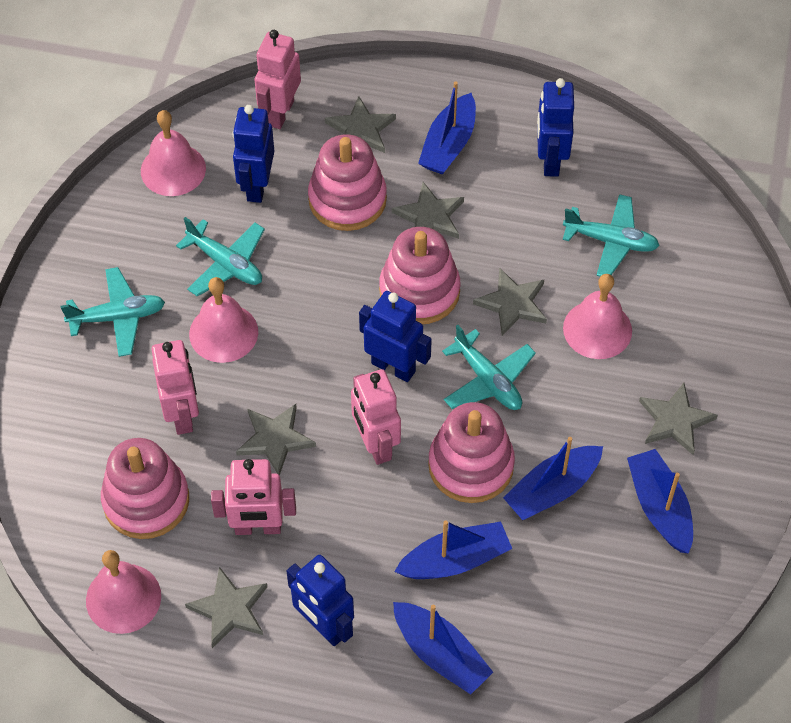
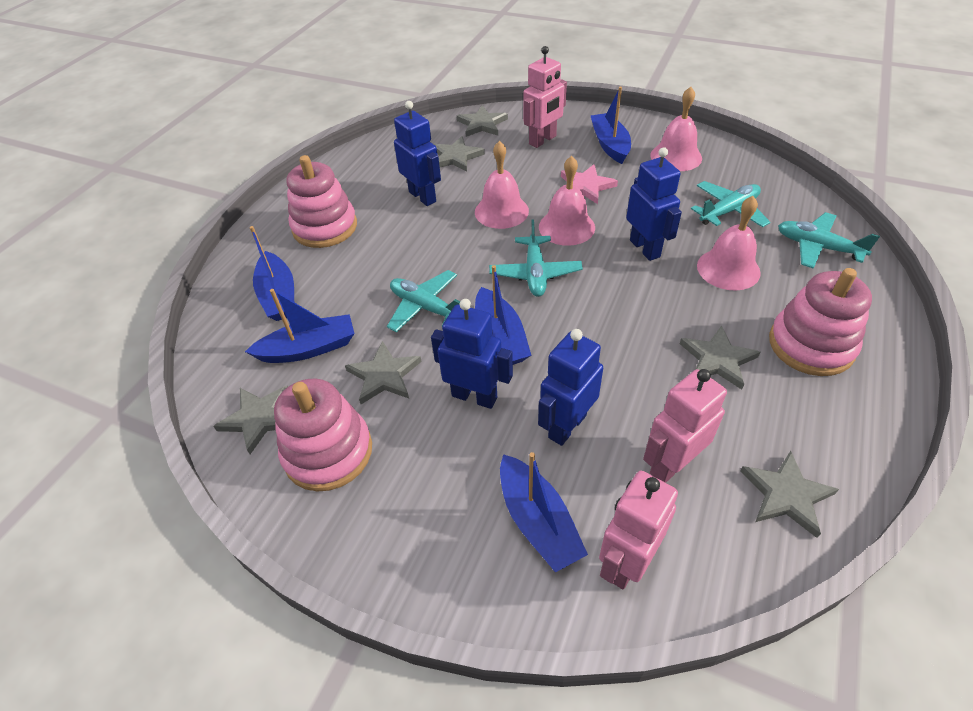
pink robot: 4 -> 3
pink stacking toy: 4 -> 3
pink star: 0 -> 1

